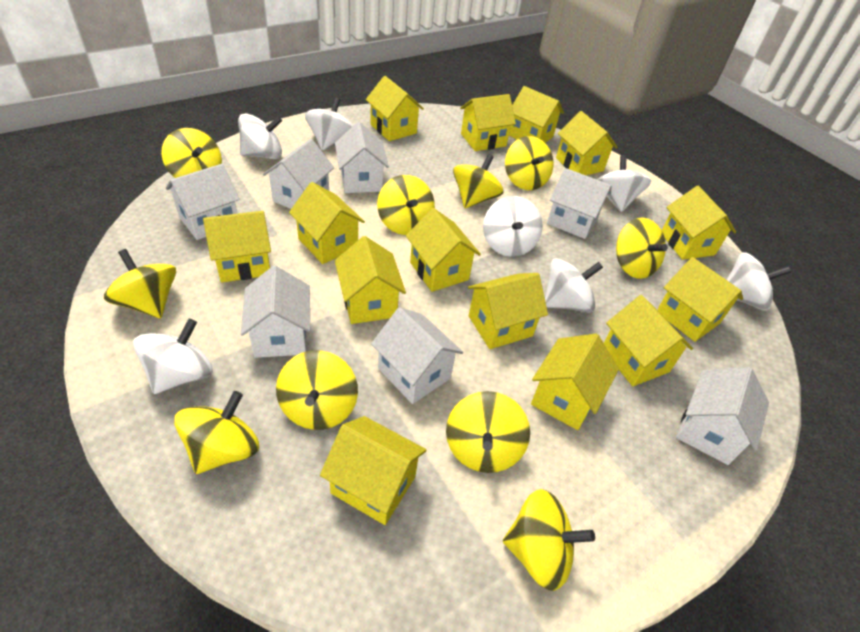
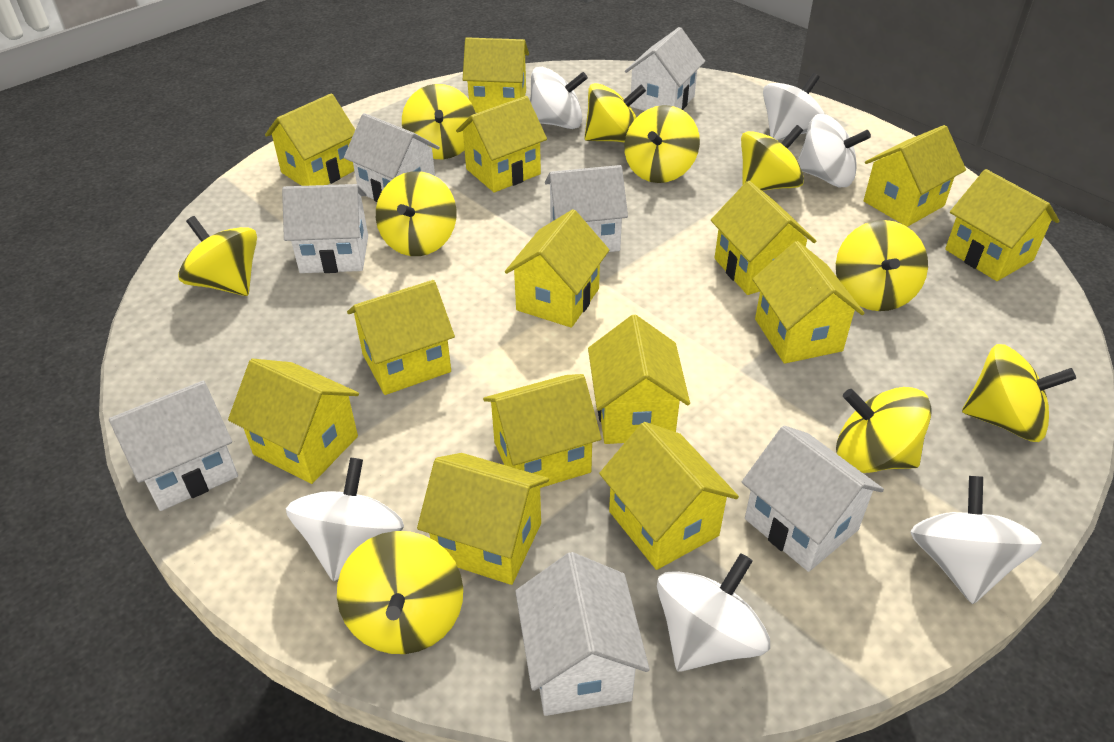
white spinning top: 7 -> 6

